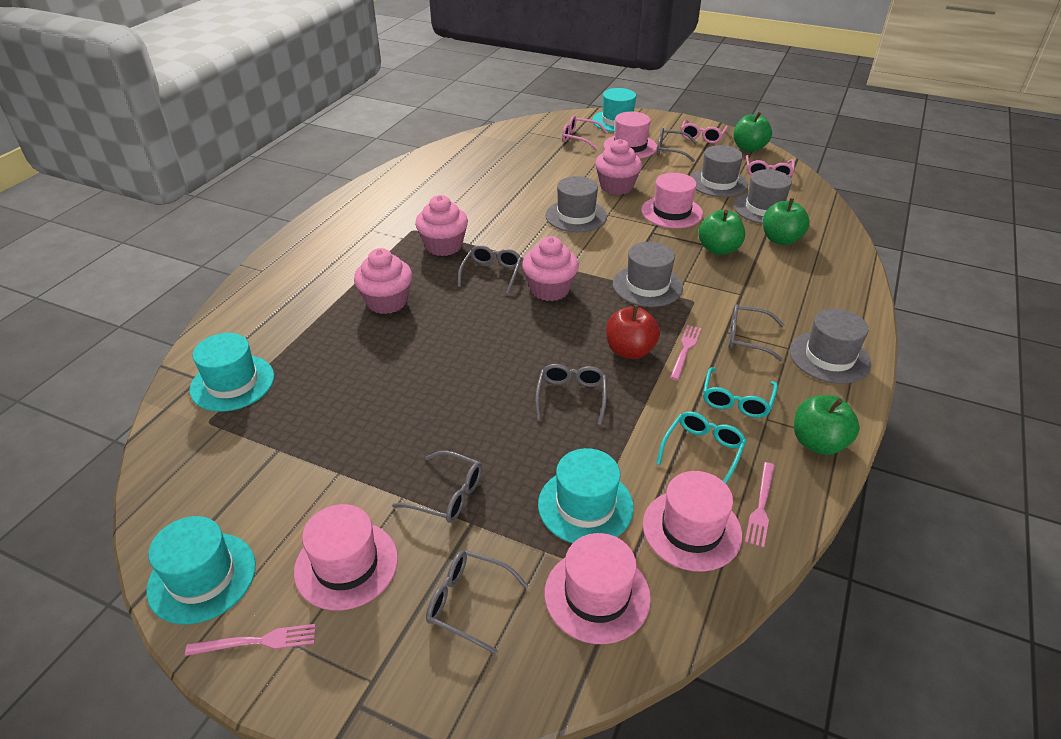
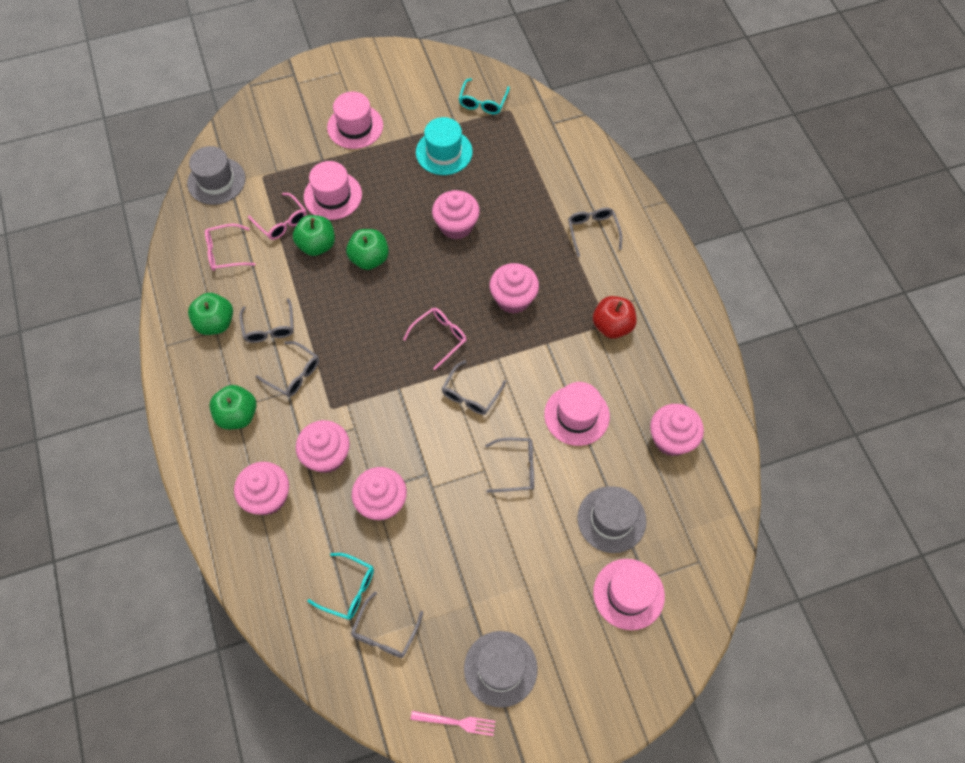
grey hat: 5 -> 3
pink cupcake: 4 -> 6
pink fork: 3 -> 1
pink hat: 5 -> 4
turquoise hat: 4 -> 1

